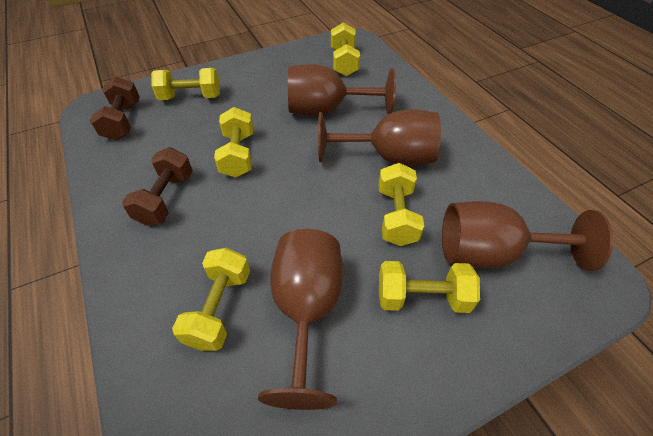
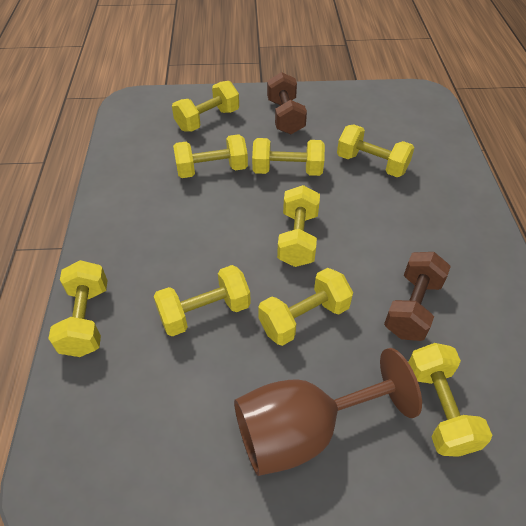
brown goblet: 4 -> 1
yellow dumbbell: 6 -> 9

